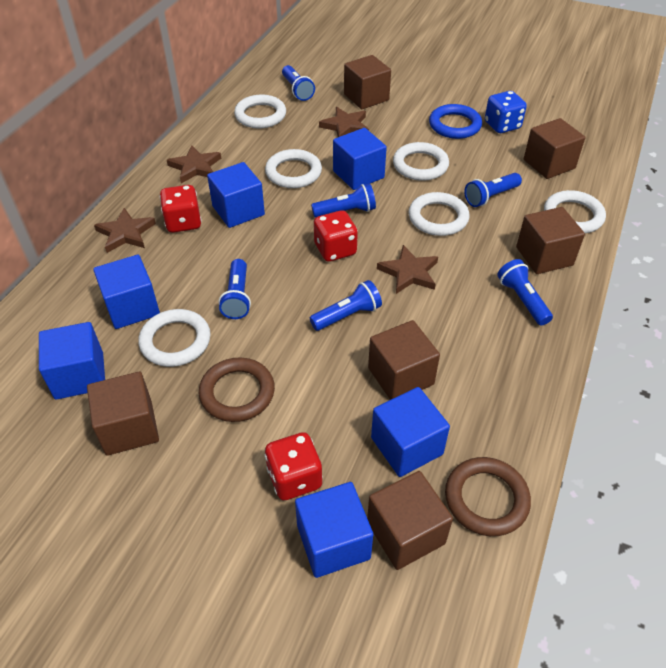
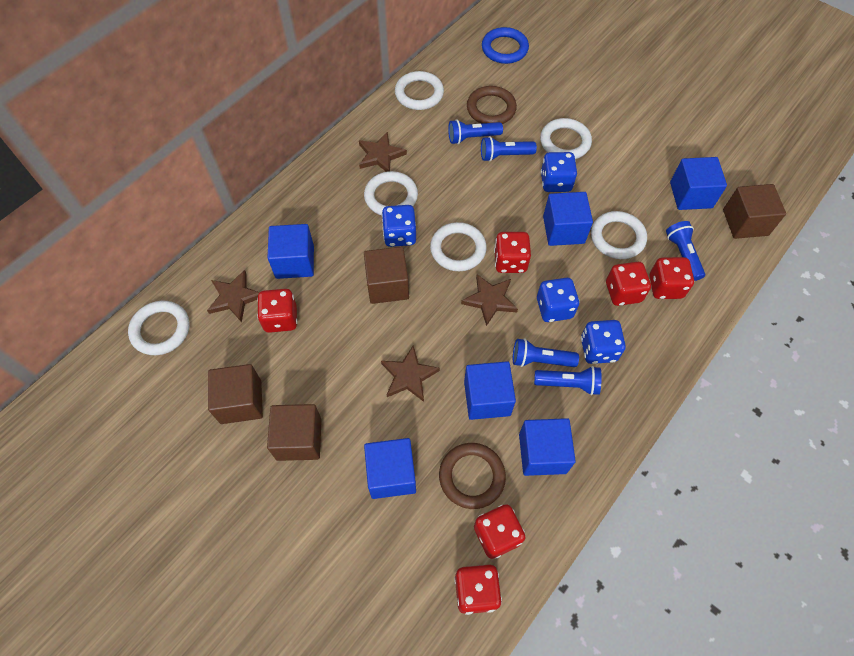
blue dice: 1 -> 4
blue flashlight: 6 -> 5
brown cube: 6 -> 4
red dice: 3 -> 6

